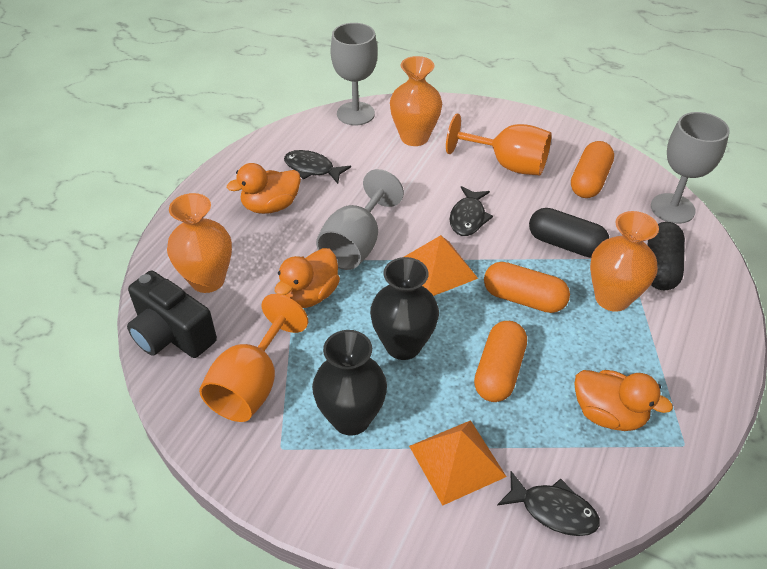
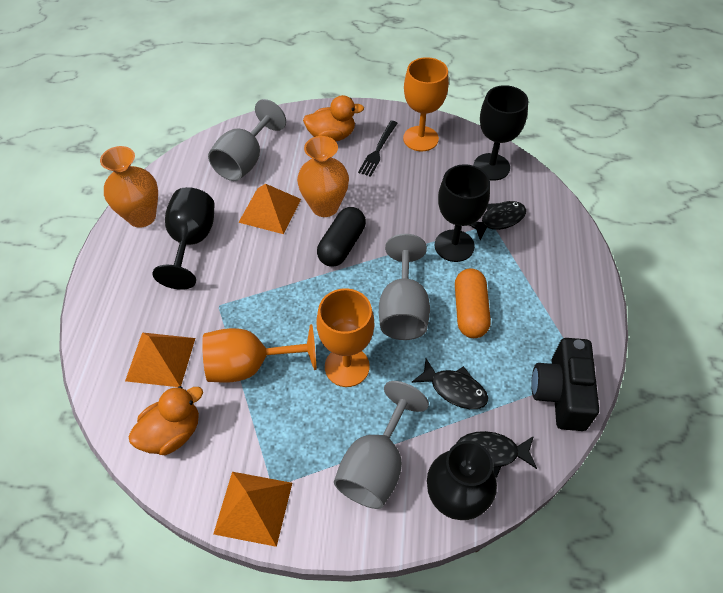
black capsule: 2 -> 1
black fork: 0 -> 1
black goblet: 0 -> 3
black vase: 2 -> 1
orange capsule: 3 -> 1
orange duck: 3 -> 2
orange goblet: 2 -> 3
orange pyramid: 2 -> 3
orange vase: 3 -> 2

